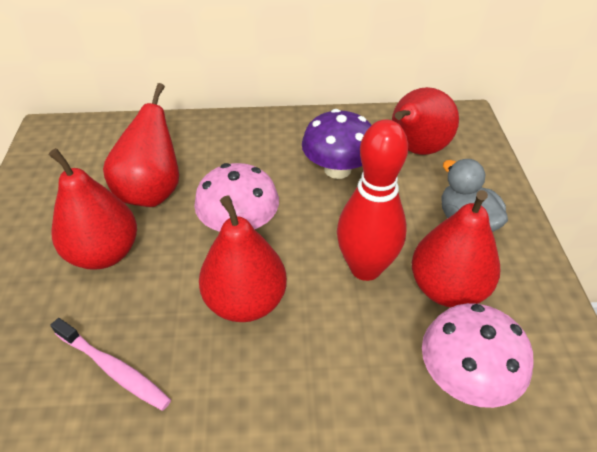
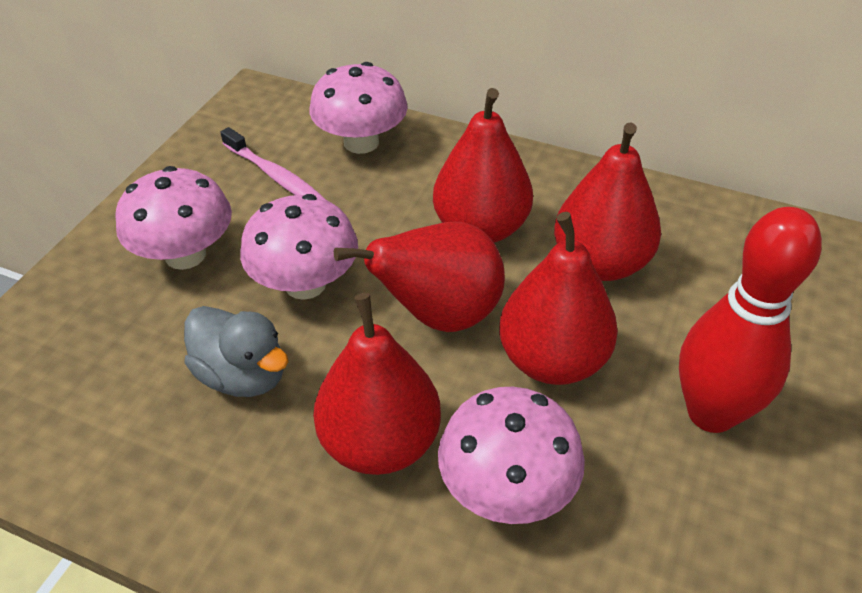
pink mushroom: 2 -> 4
purple mushroom: 1 -> 0

